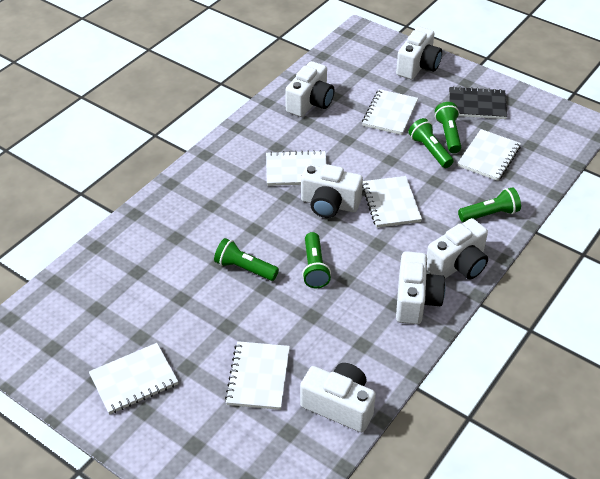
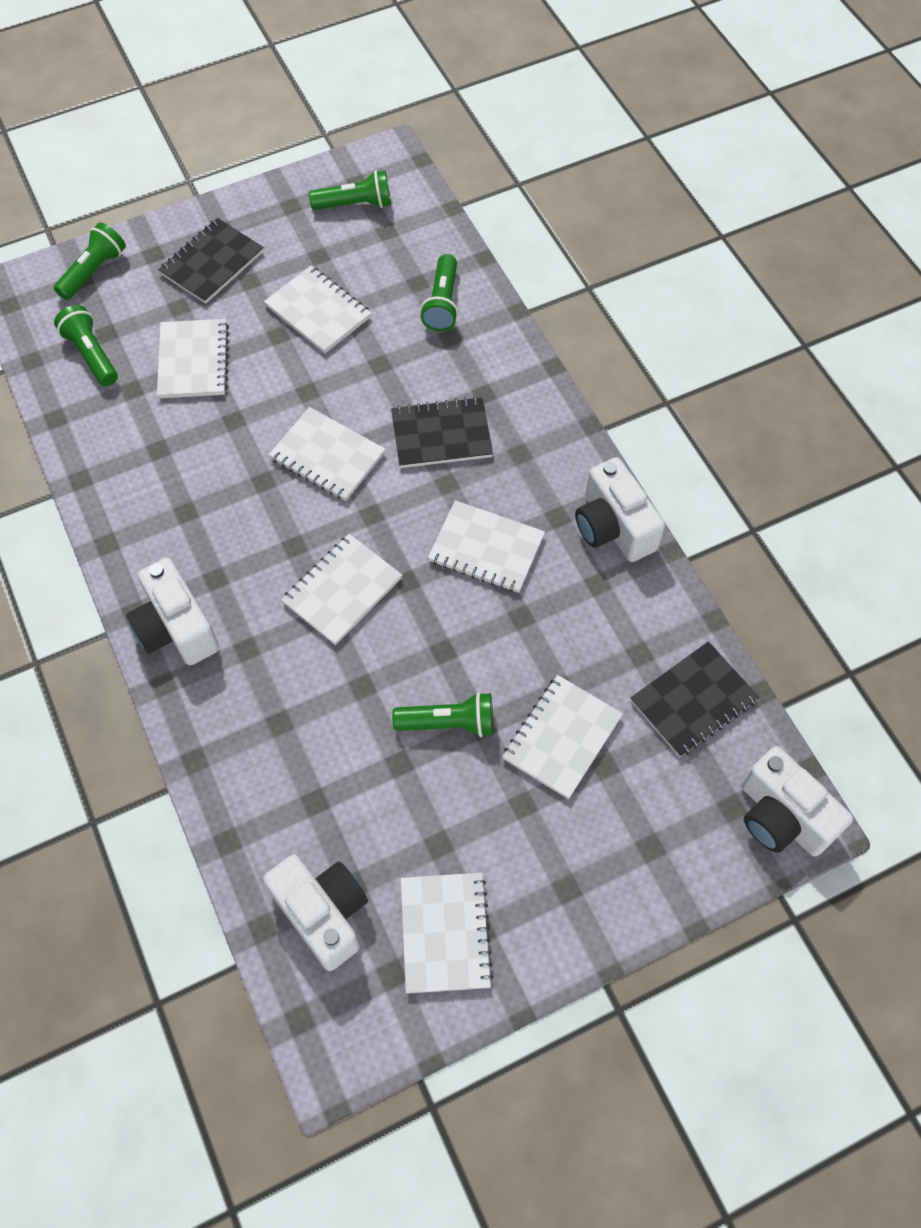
black notebook: 1 -> 3
white camera: 6 -> 4
white notebook: 6 -> 7

